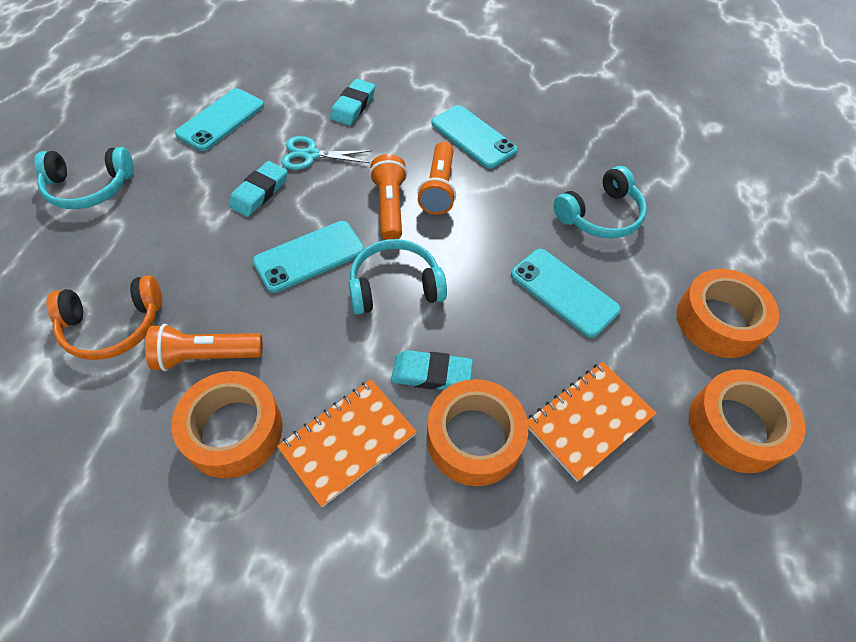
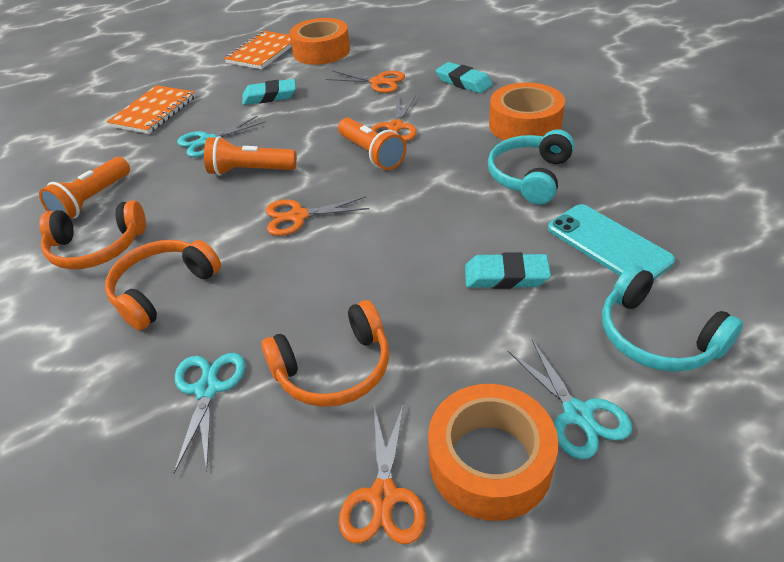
orange headphones: 1 -> 3
orange scissors: 0 -> 4
orange tape: 4 -> 3
turquoise headphones: 3 -> 2
turquoise phone: 4 -> 1
turquoise scissors: 1 -> 3

